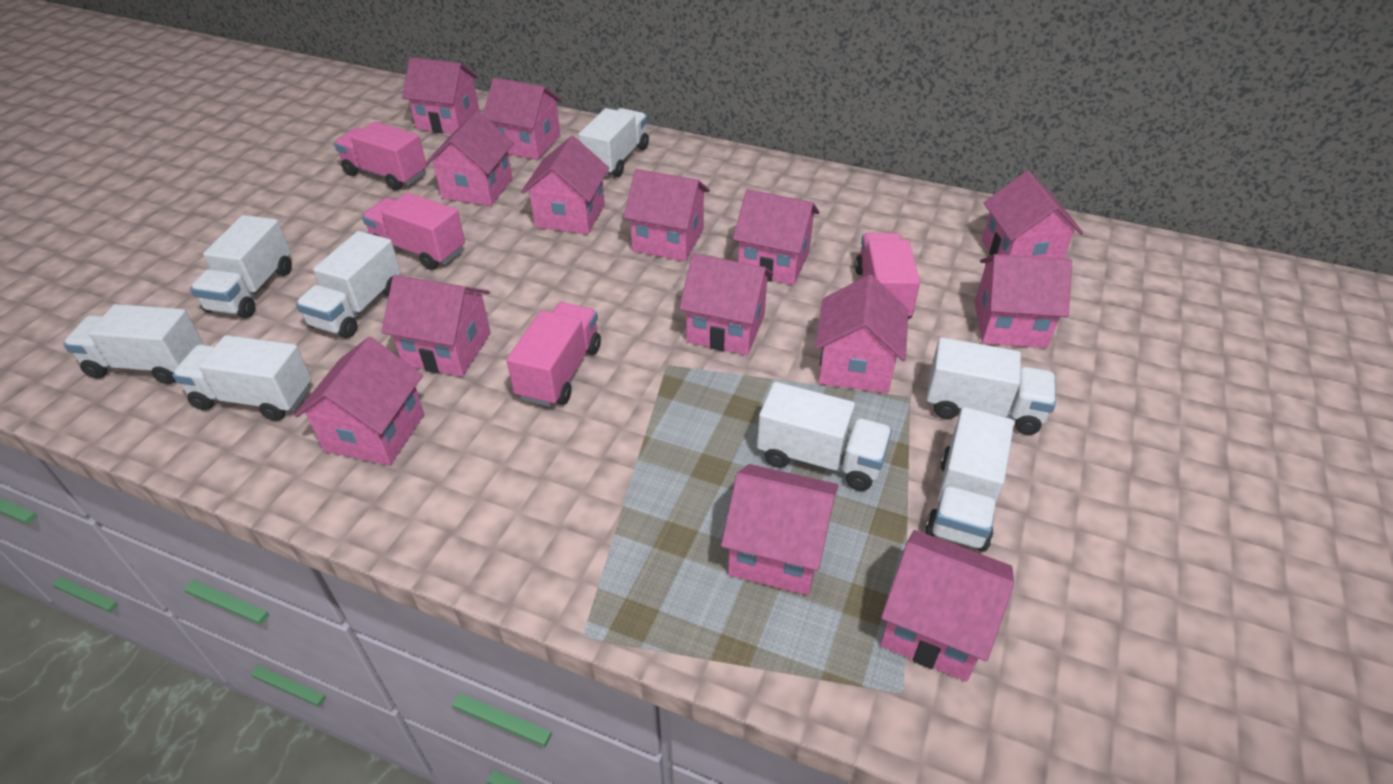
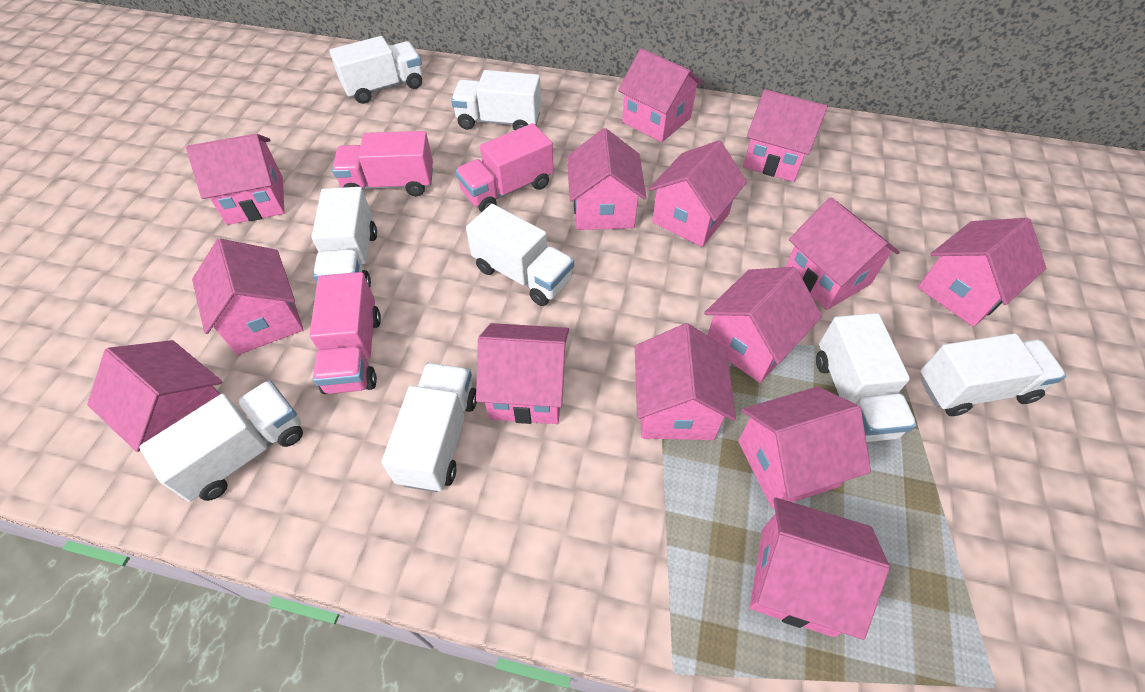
pink truck: 4 -> 3

